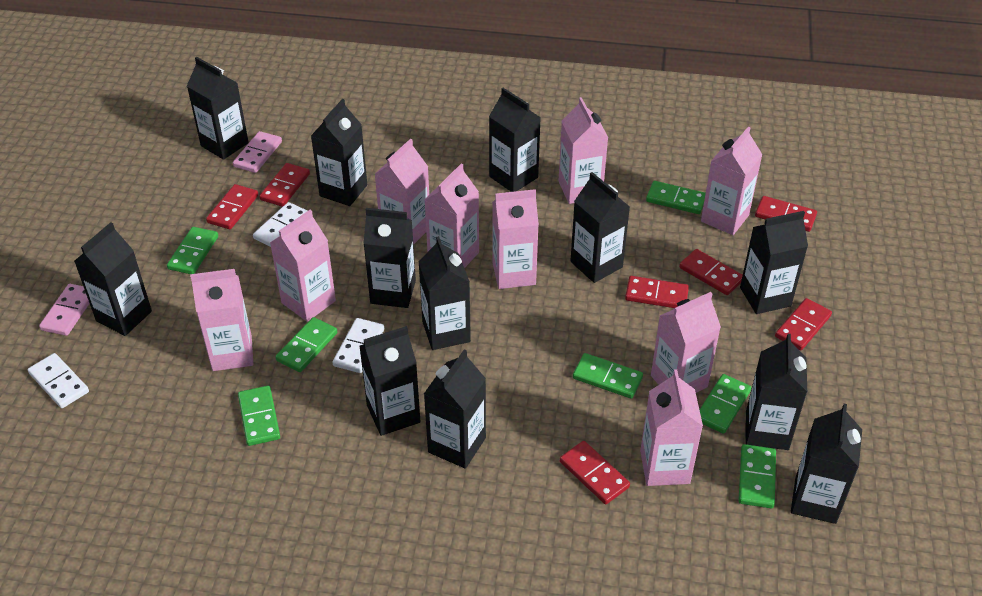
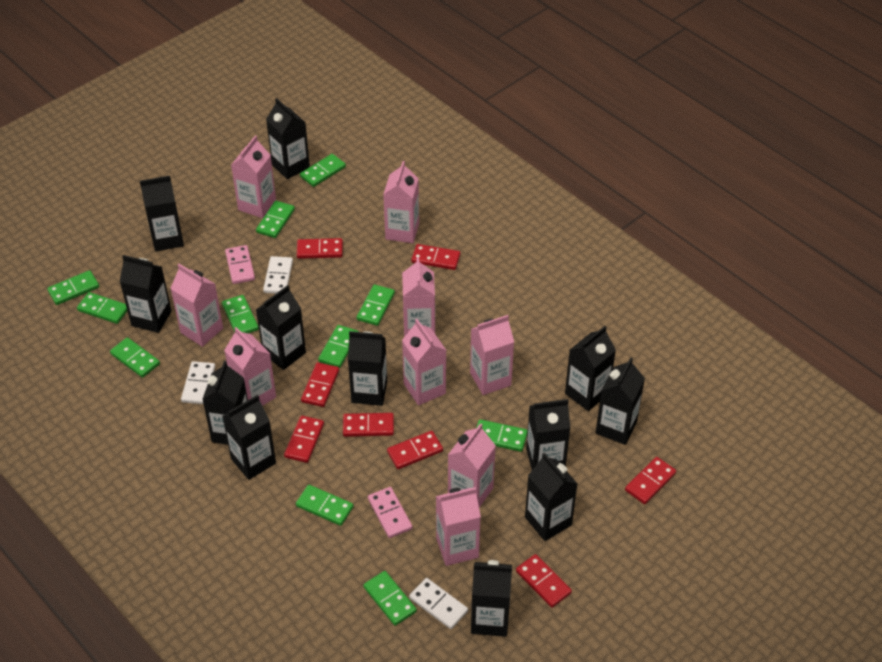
green domino: 7 -> 11
red domino: 7 -> 8

